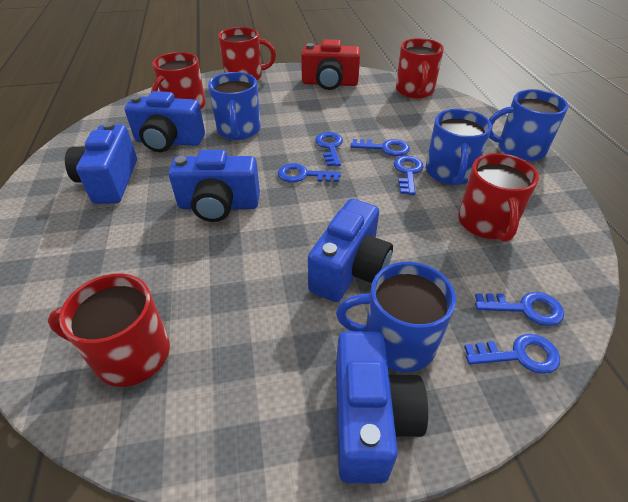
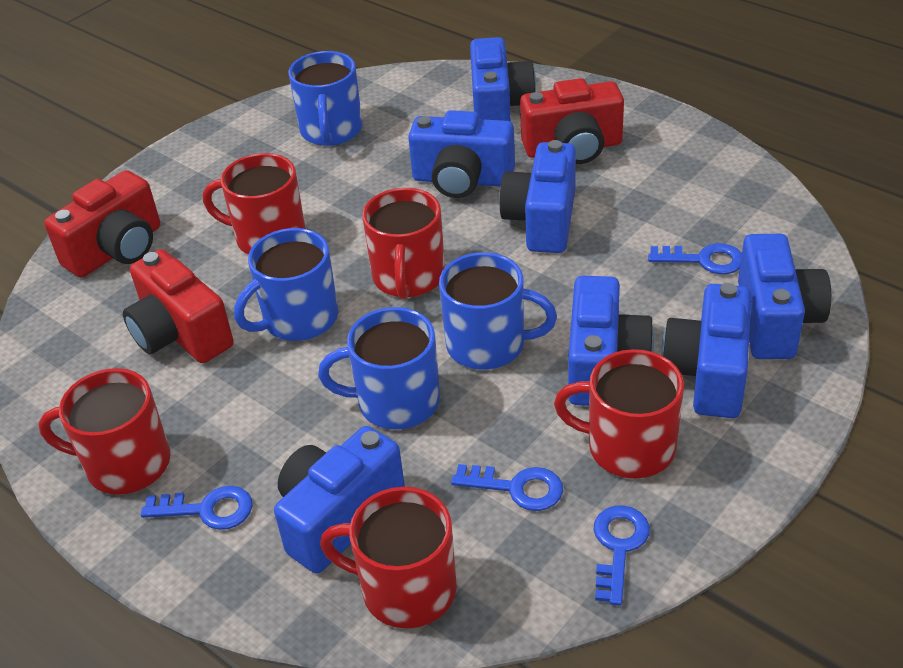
blue camera: 5 -> 7
blue key: 6 -> 4
red camera: 1 -> 3

